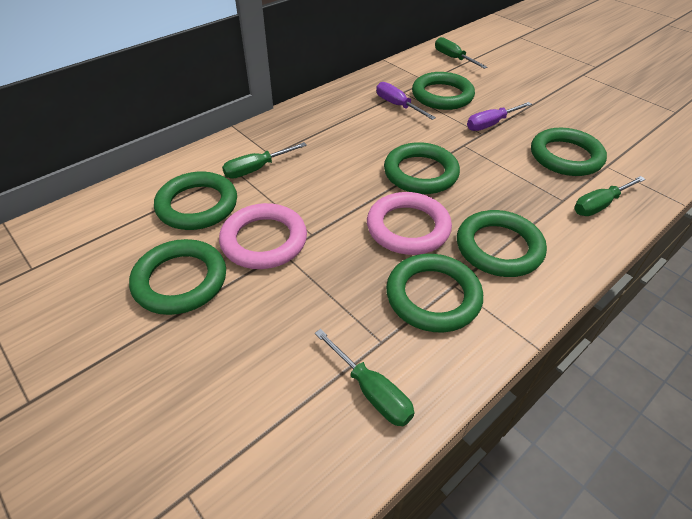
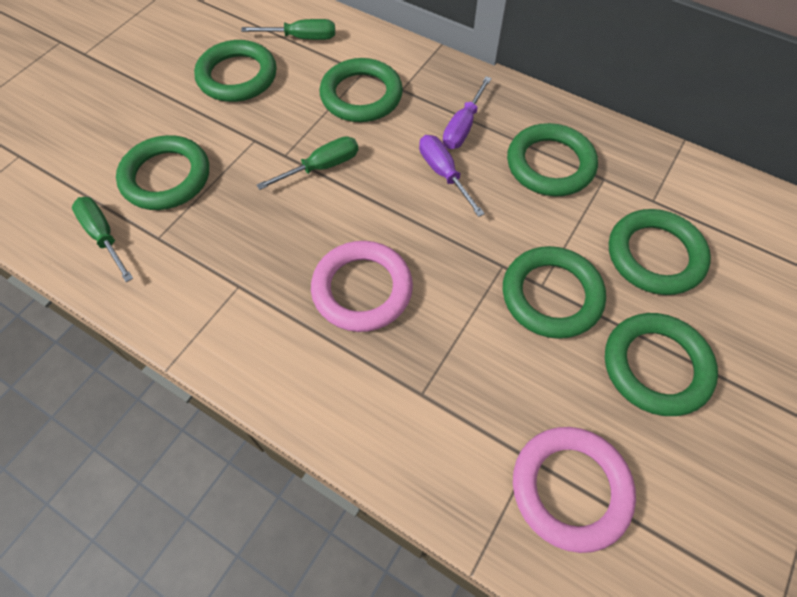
green screwdriver: 4 -> 3

